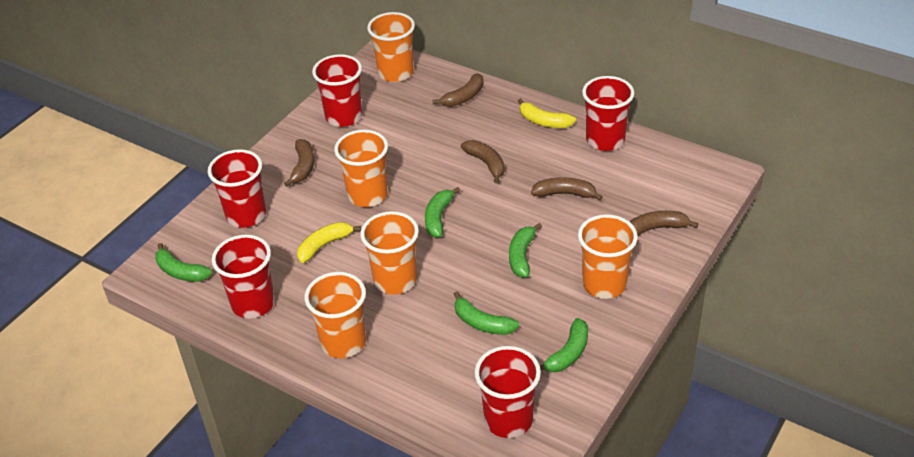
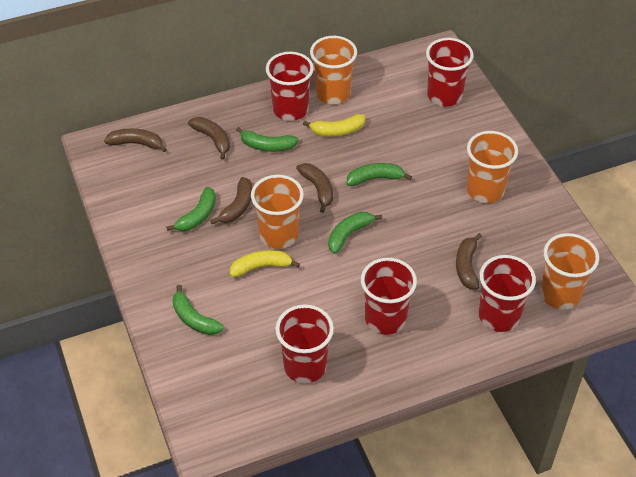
orange cup: 5 -> 4

